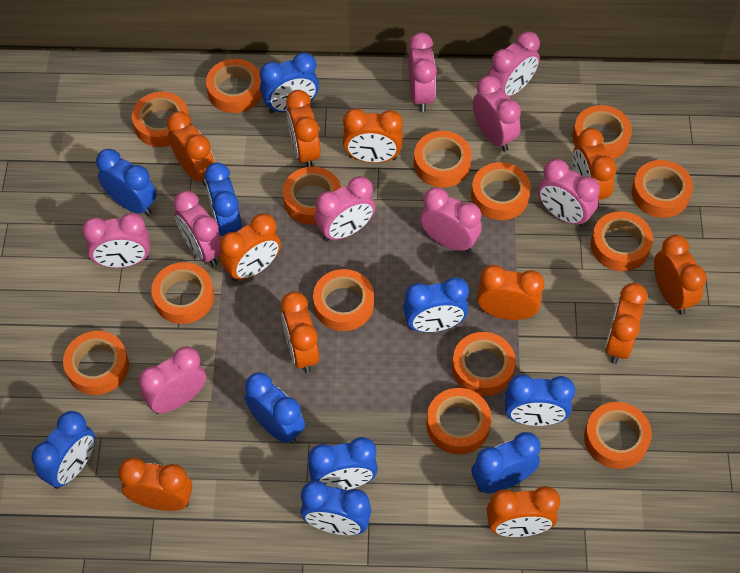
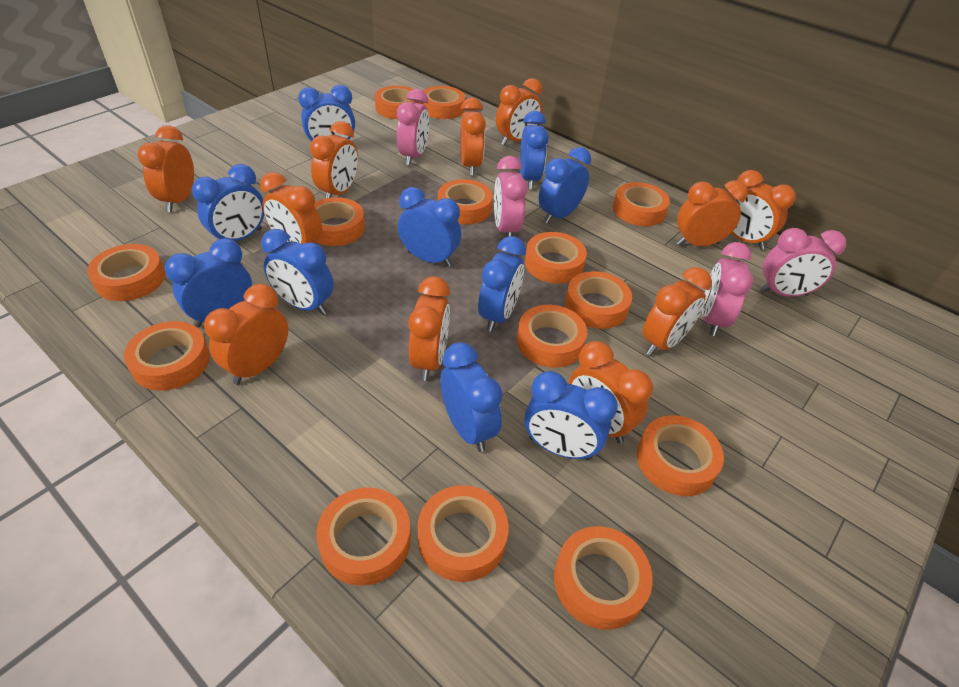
pink clock: 9 -> 4

